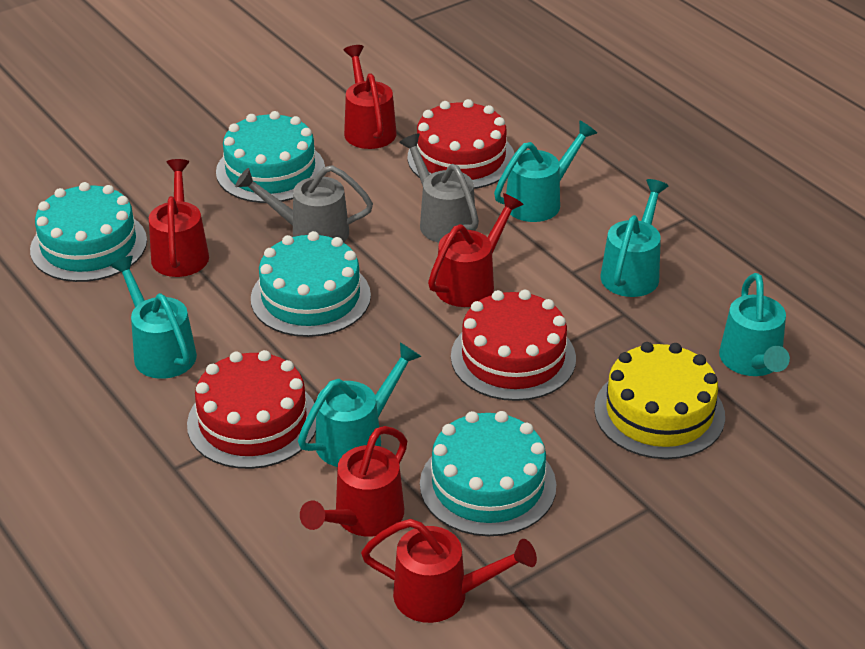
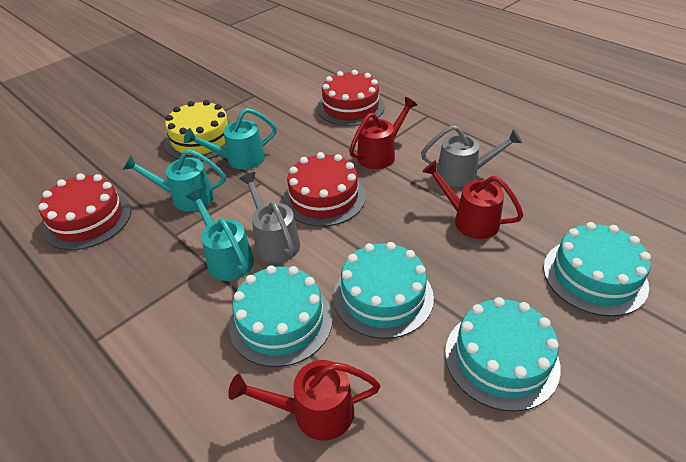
red watering can: 5 -> 3
turquoise watering can: 5 -> 3

